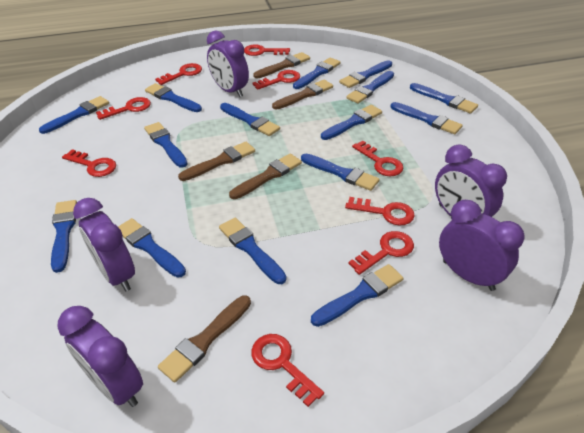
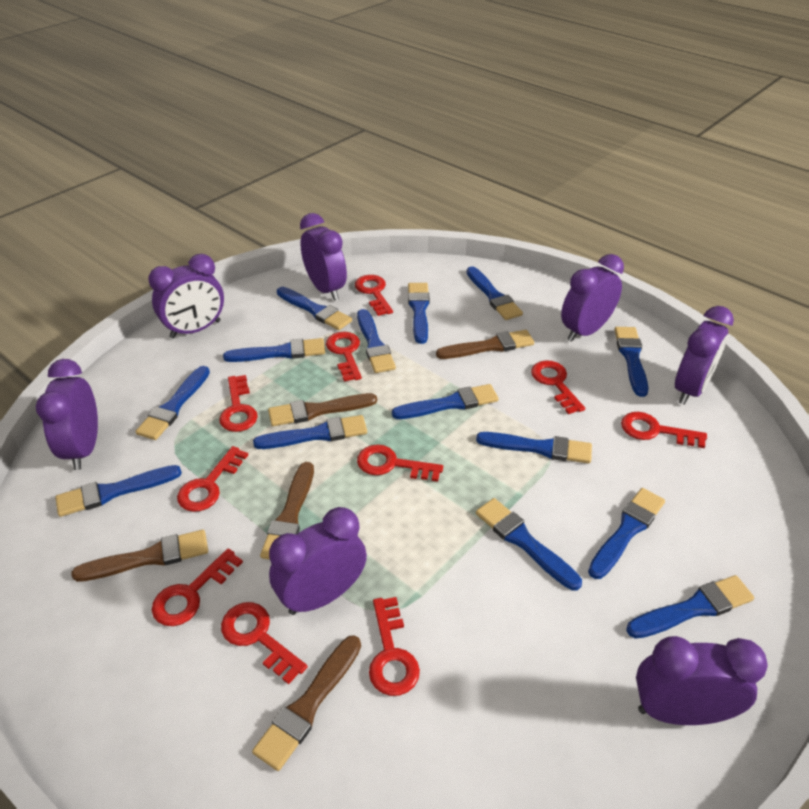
blue brush: 15 -> 14
purple clock: 5 -> 7
red key: 9 -> 10

